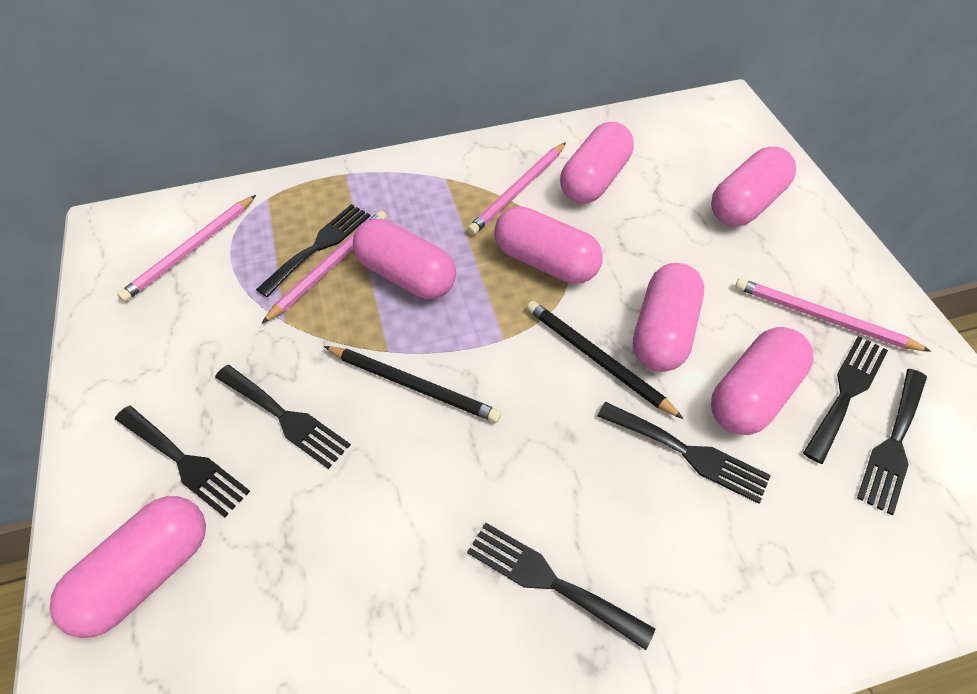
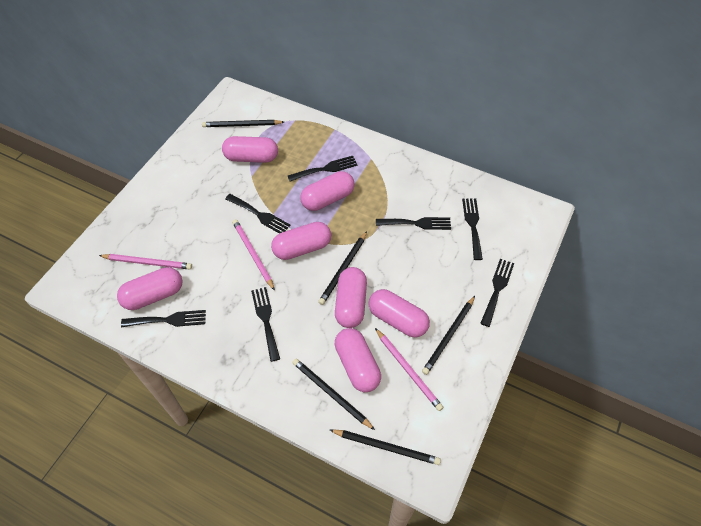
black pencil: 2 -> 5
pink pencil: 4 -> 3

